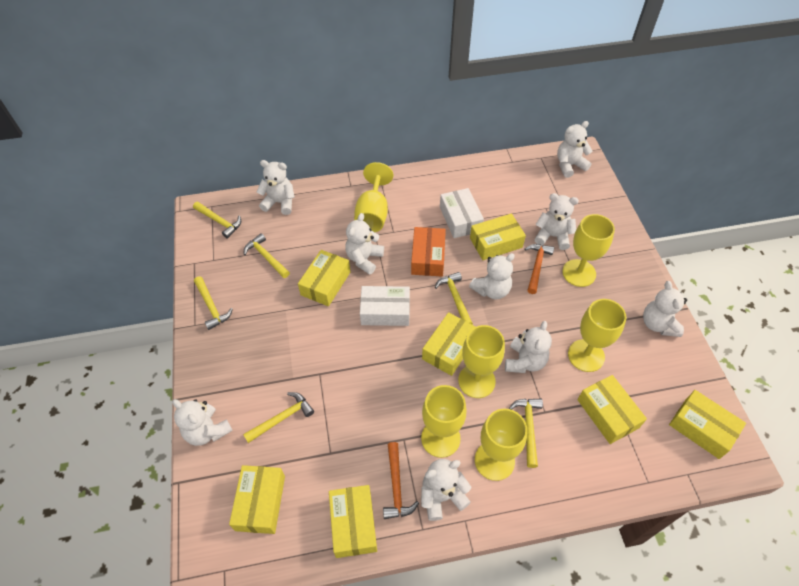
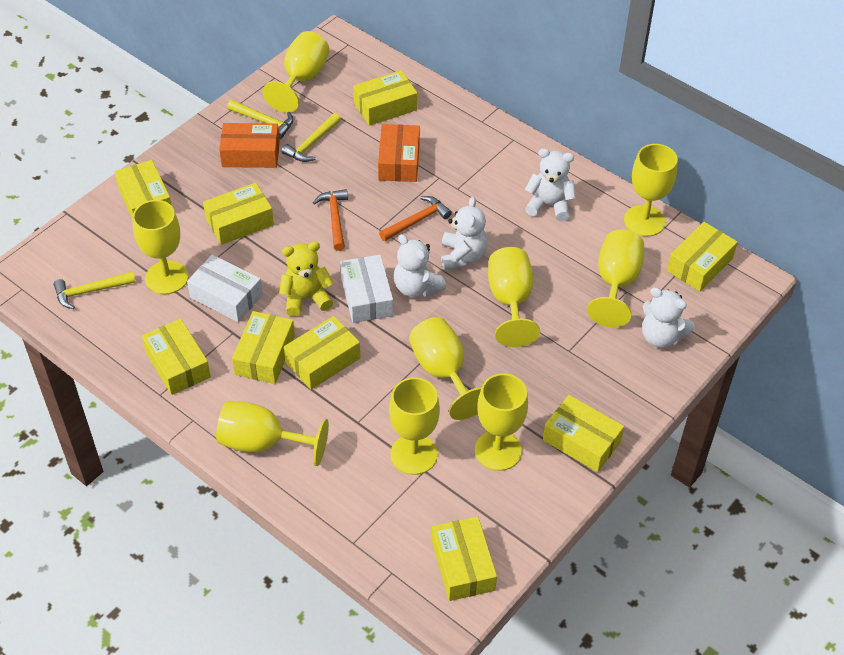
orange box: 1 -> 2
white teddy bear: 9 -> 4
yellow box: 7 -> 9
yellow goblet: 6 -> 9
yellow hammer: 6 -> 3
yellow teddy bear: 0 -> 1

